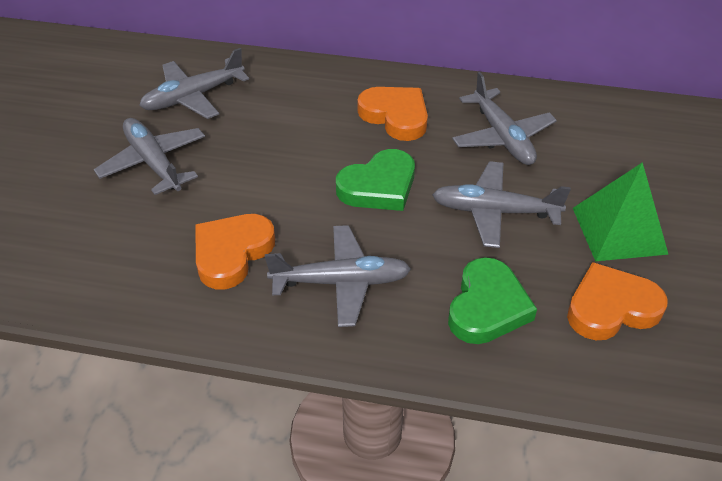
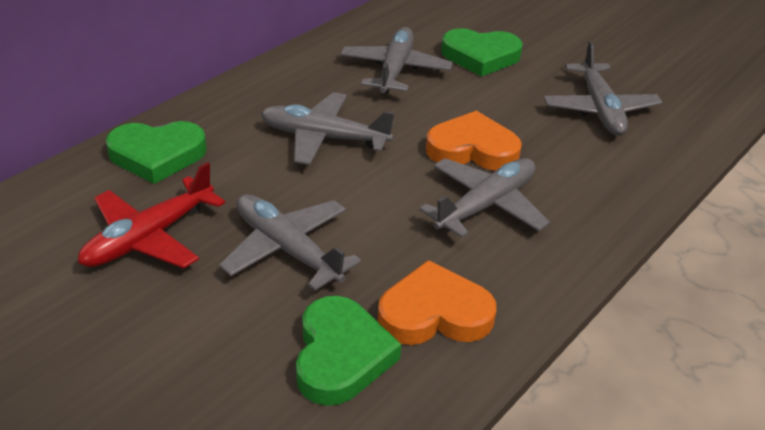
green heart: 2 -> 3
green pyramid: 1 -> 0
orange heart: 3 -> 2
red plane: 0 -> 1

